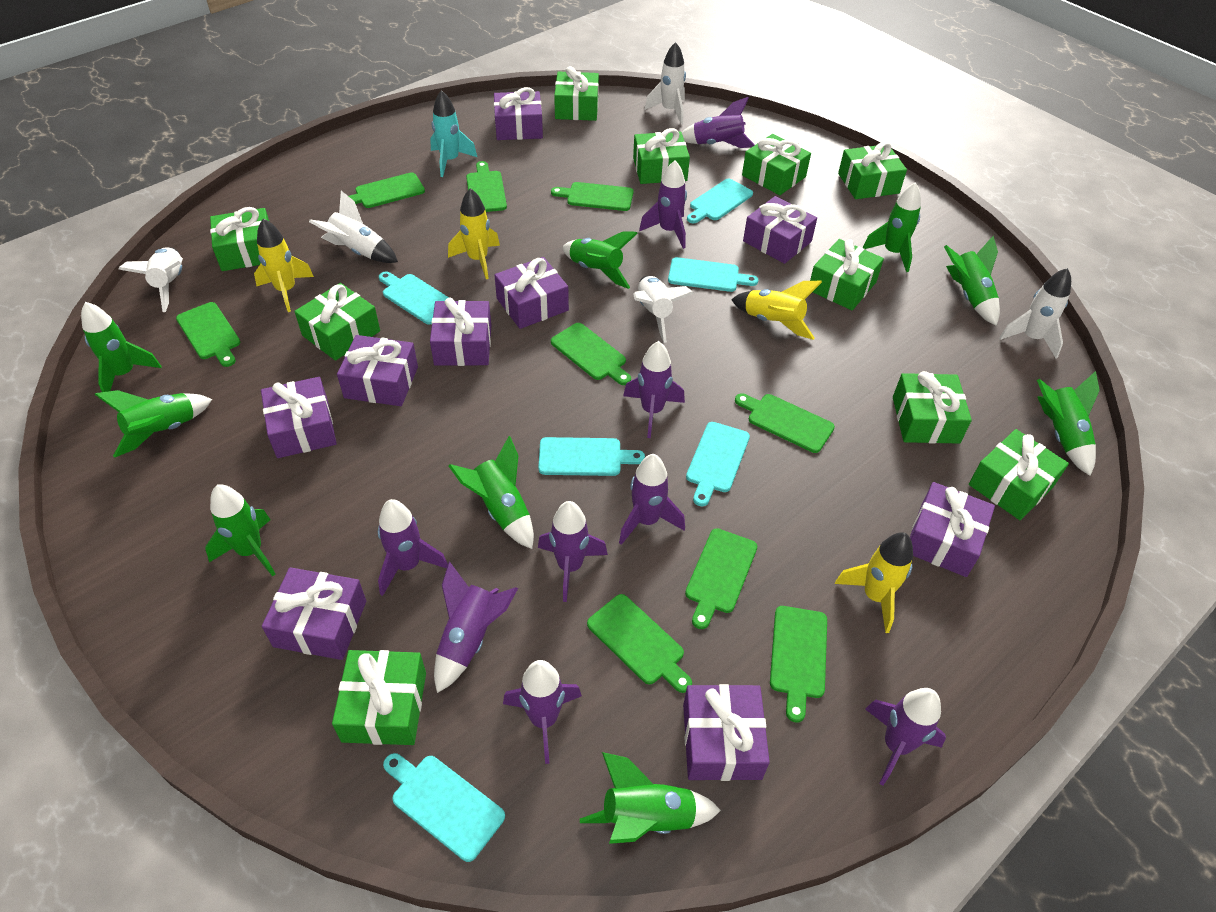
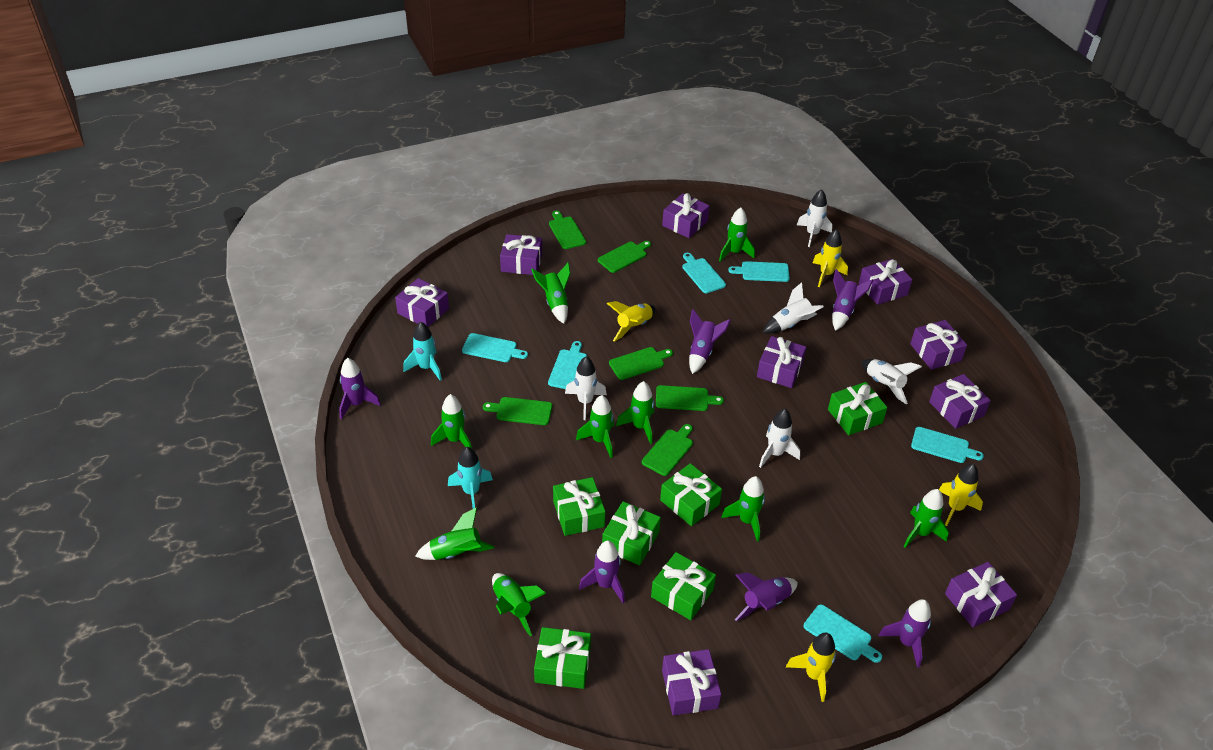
green cutting board: 9 -> 6
green gift: 10 -> 6
purple rocket: 9 -> 6
turquoise rocket: 1 -> 2

